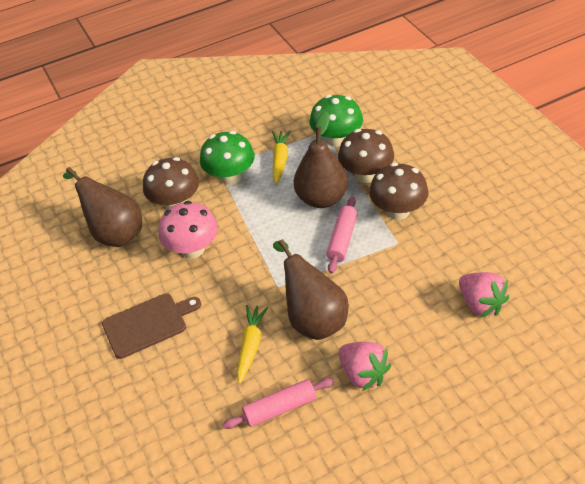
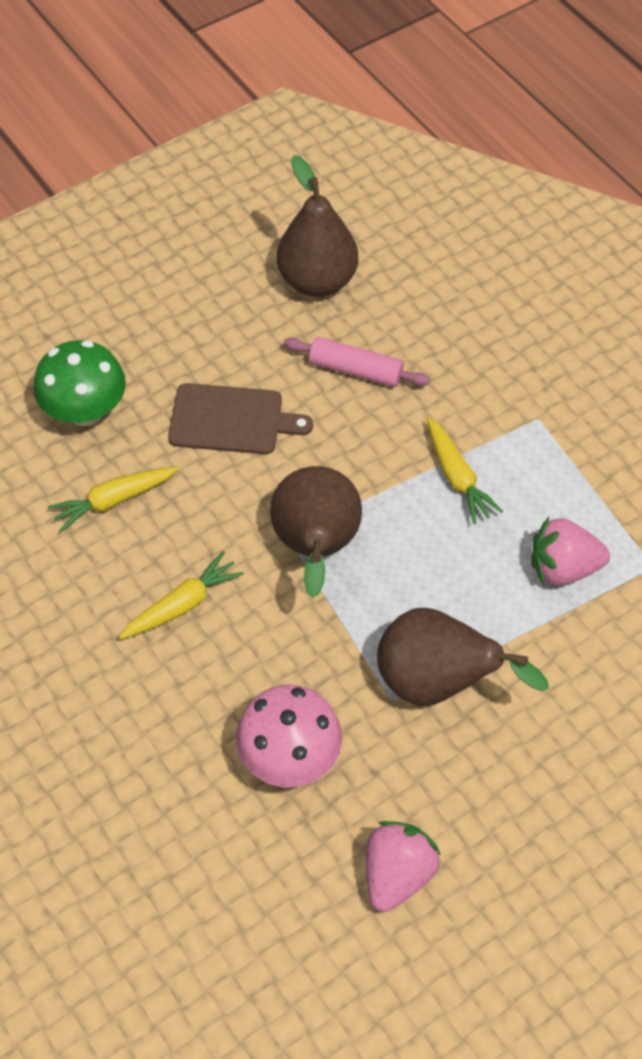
brown mushroom: 3 -> 0
green mushroom: 2 -> 1
pink rolling pin: 2 -> 1
yellow carrot: 2 -> 3

